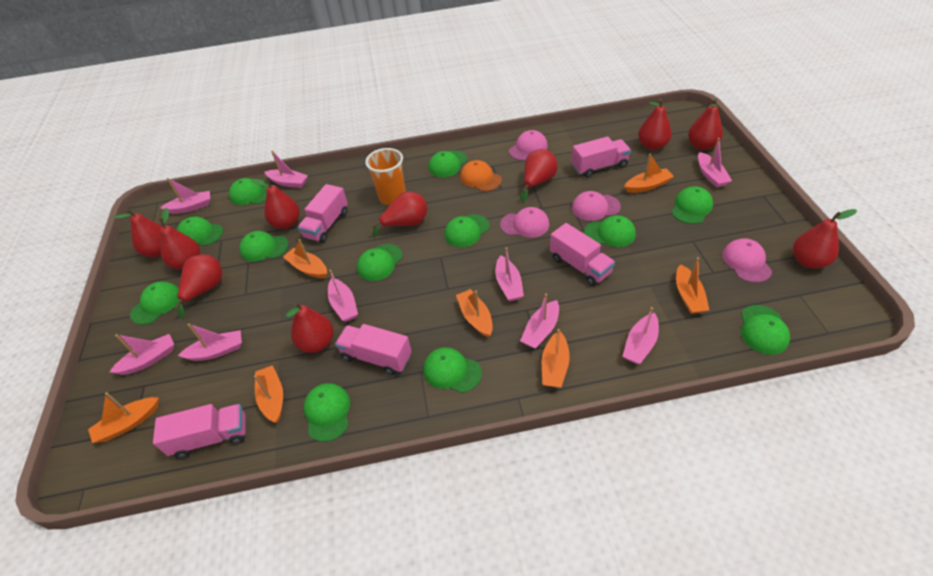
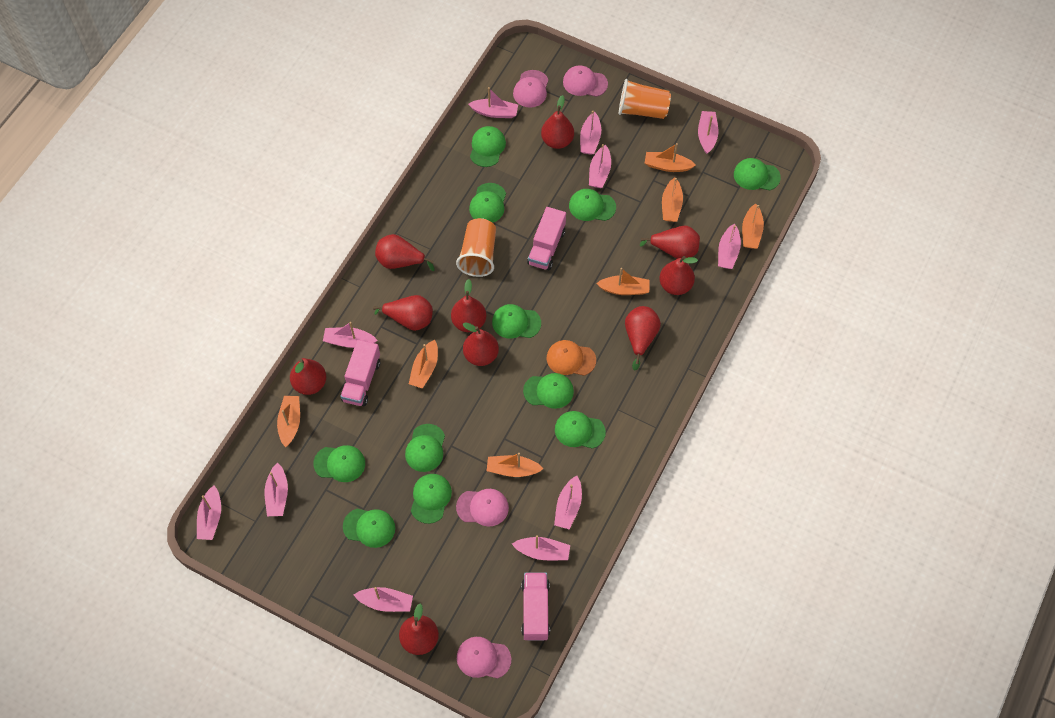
green cap: 12 -> 11
orange cup: 1 -> 2
pink boat: 9 -> 11
pink truck: 5 -> 3

